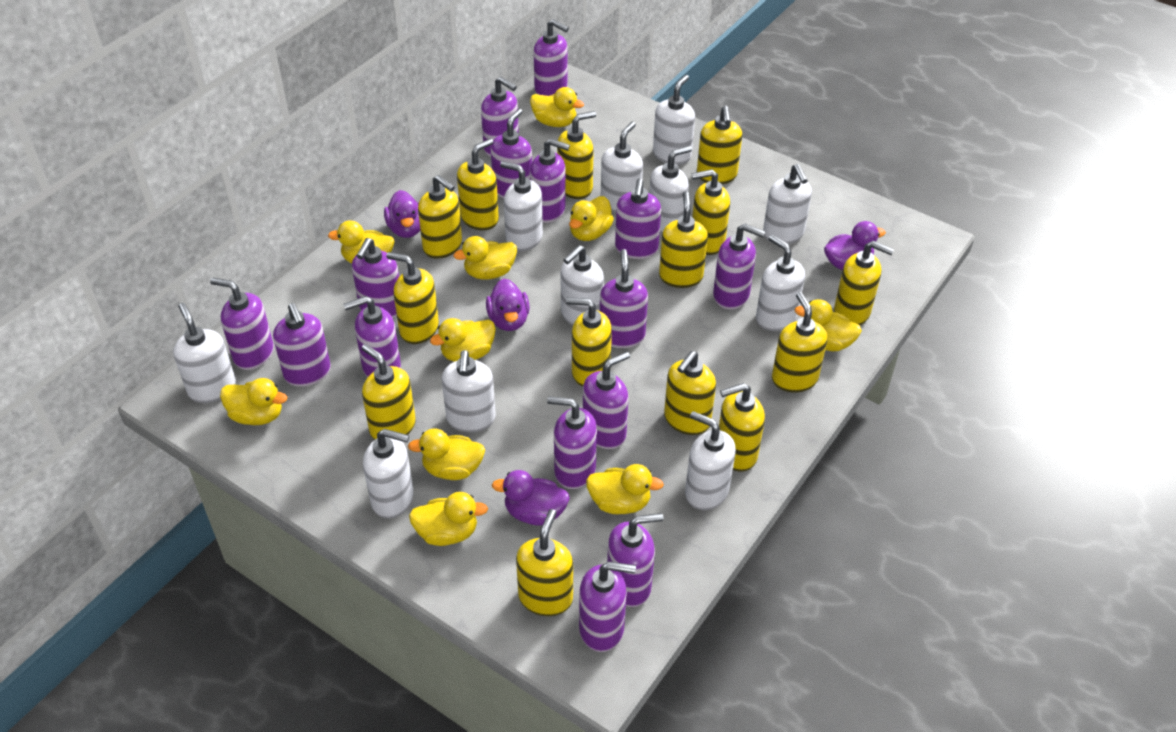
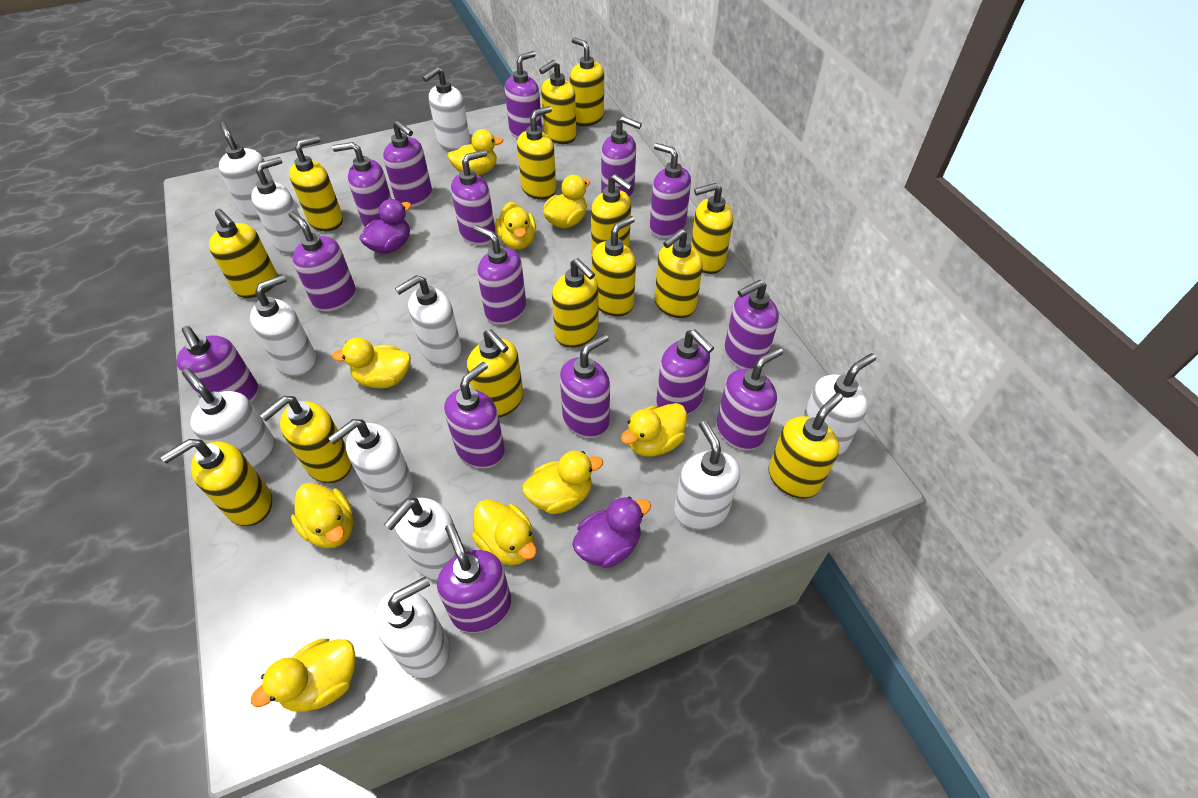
purple duck: 4 -> 2
yellow duck: 10 -> 9

